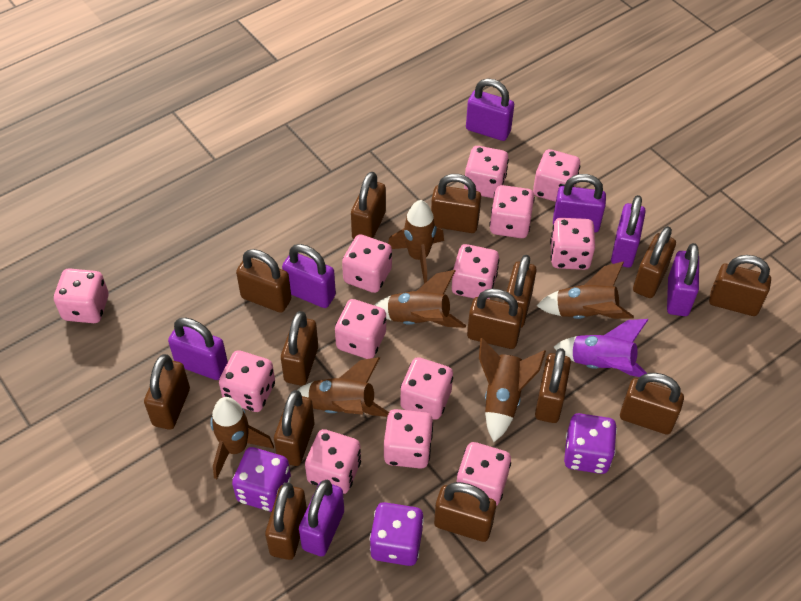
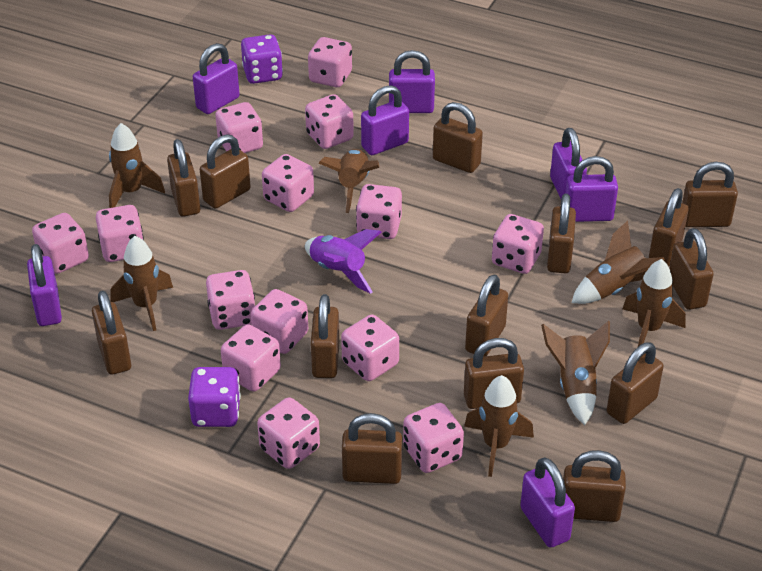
brown rocket: 6 -> 7
pink dice: 13 -> 14
purple dice: 3 -> 2

